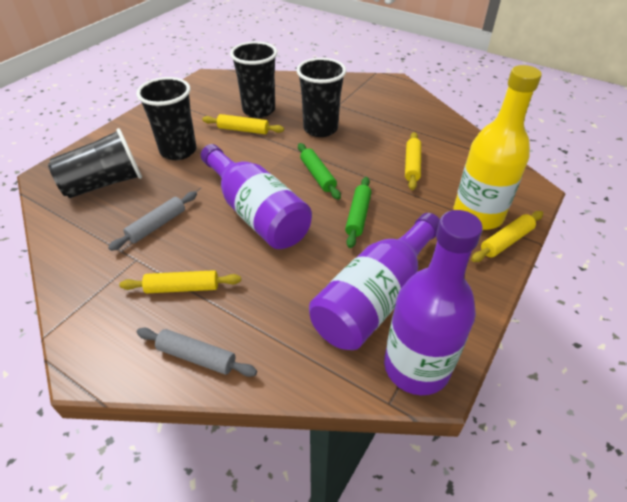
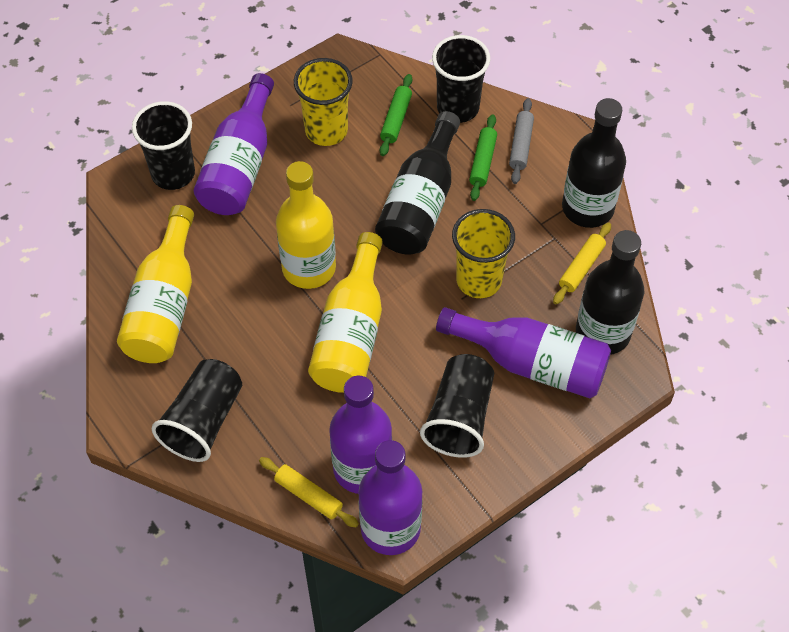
black bottle: 0 -> 3
grey rolling pin: 2 -> 1
purple bottle: 3 -> 4
yellow bottle: 1 -> 3
yellow cup: 0 -> 2
yellow rolling pin: 4 -> 2

